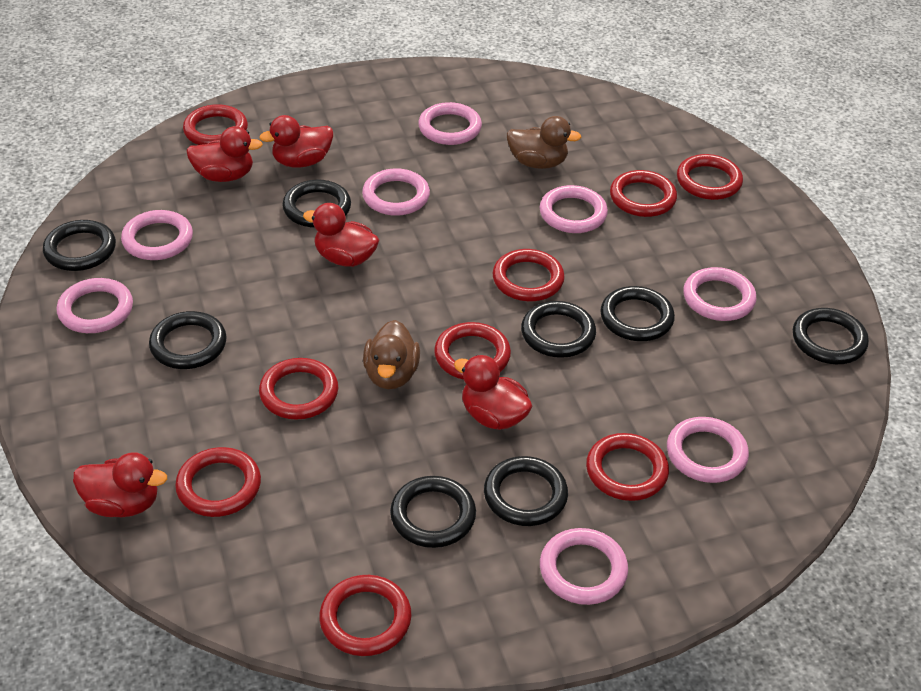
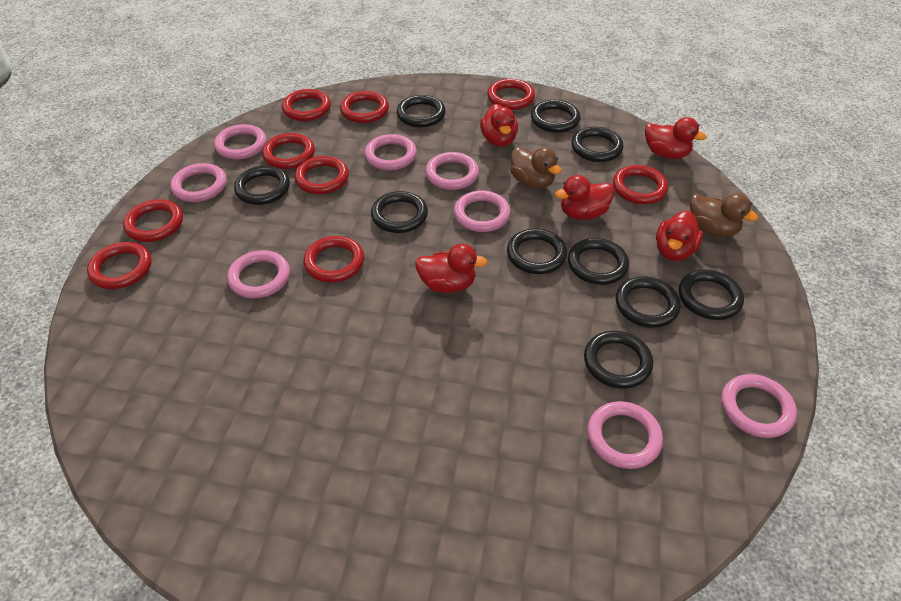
black ring: 8 -> 10

